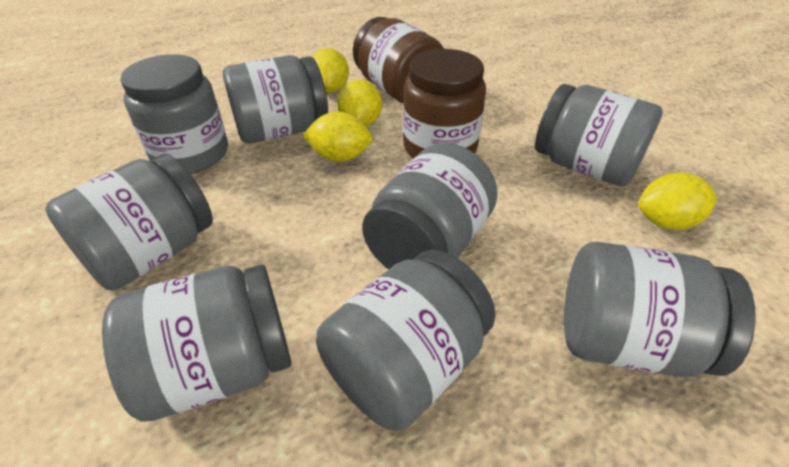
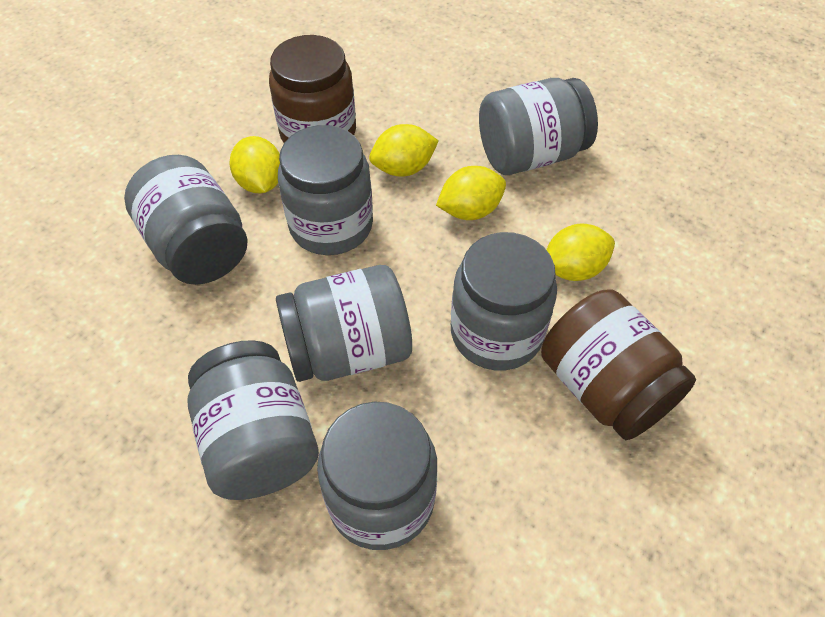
grey jar: 8 -> 7

